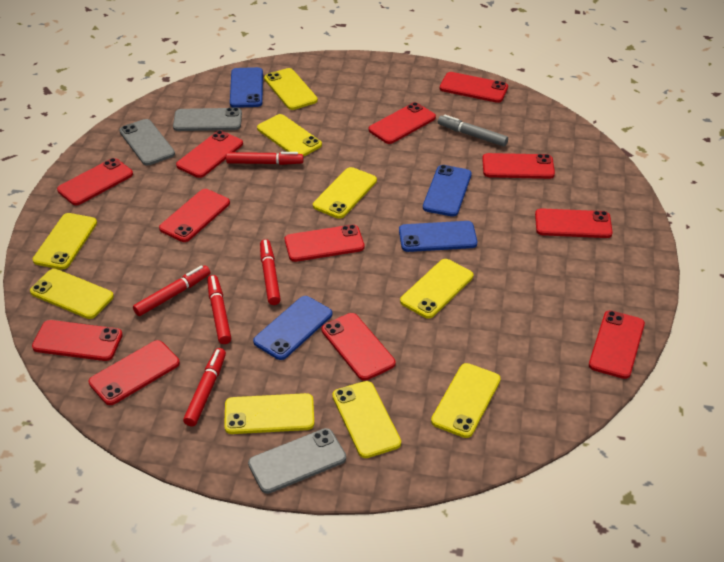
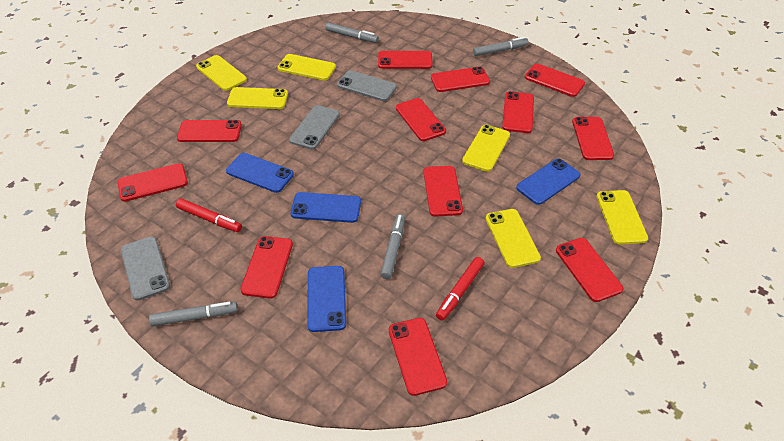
grey marker: 1 -> 4
red marker: 5 -> 2
yellow phone: 9 -> 6

